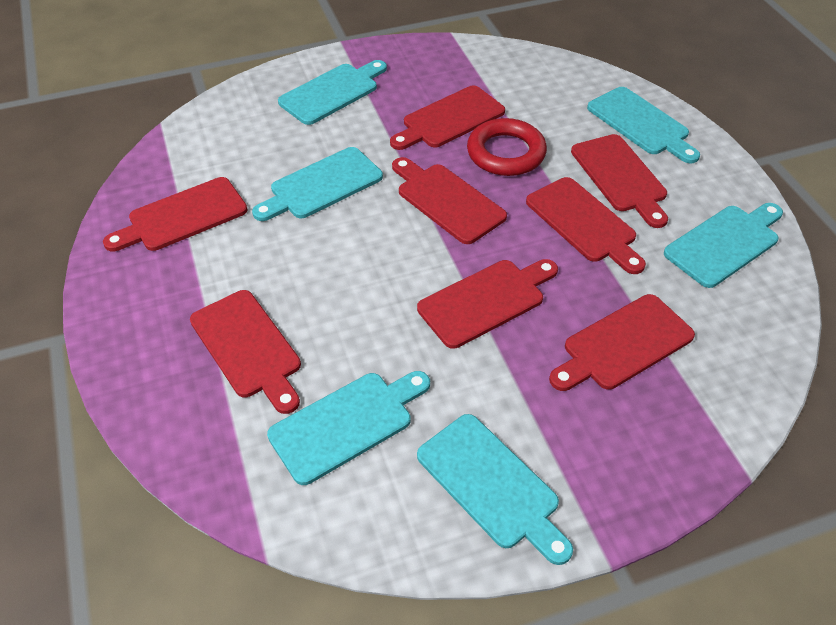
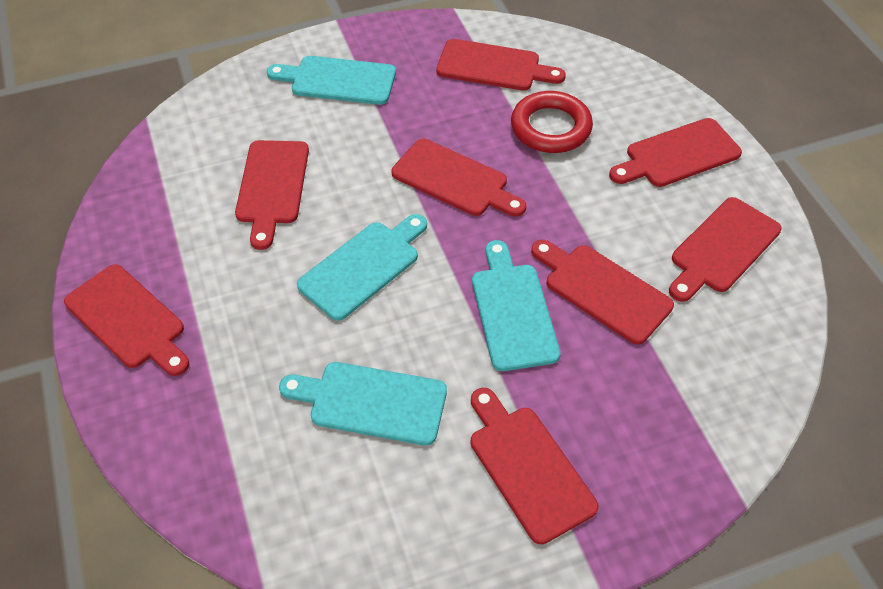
turquoise cutting board: 6 -> 4

